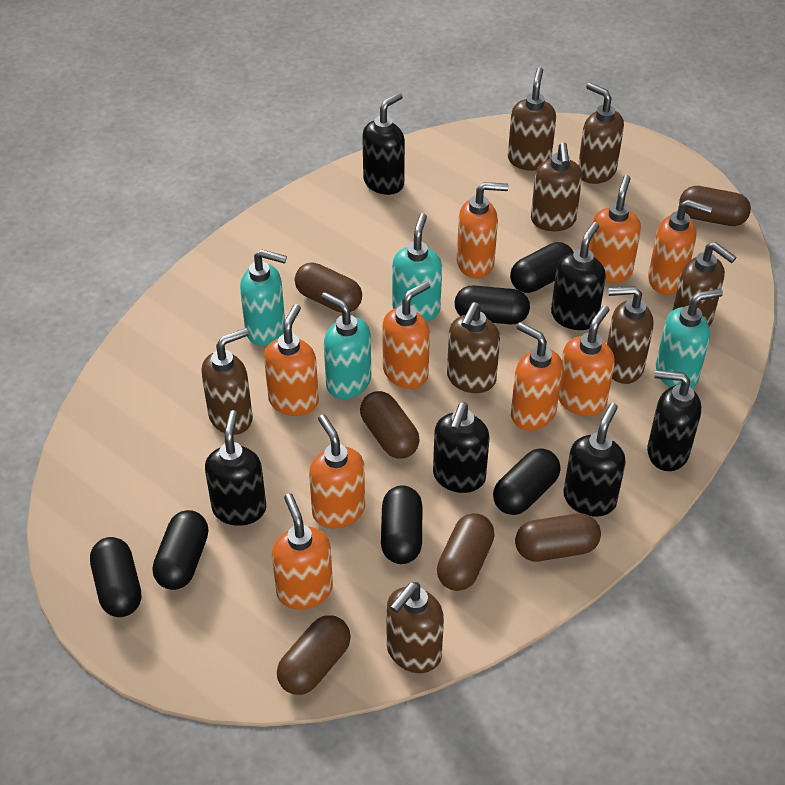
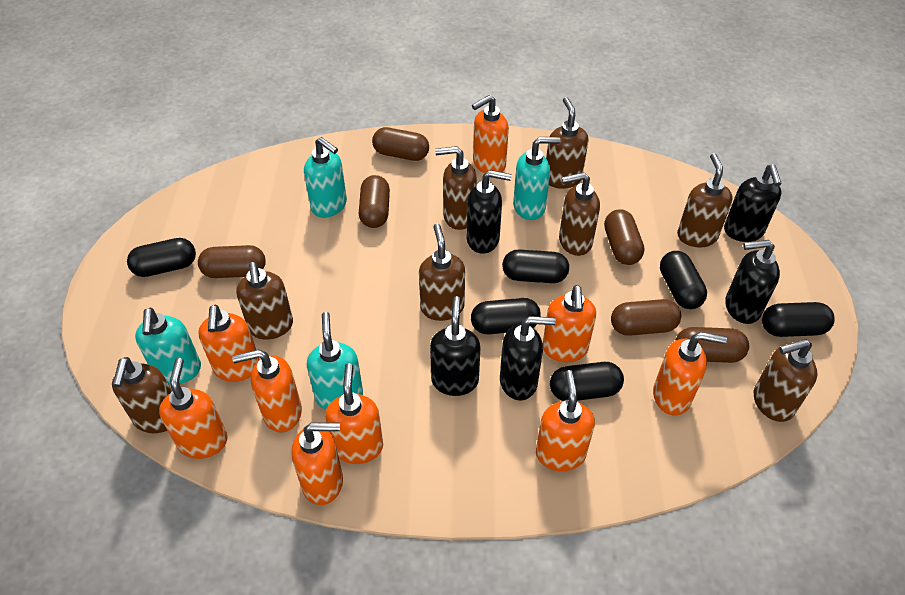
black soap dispenser: 6 -> 5

